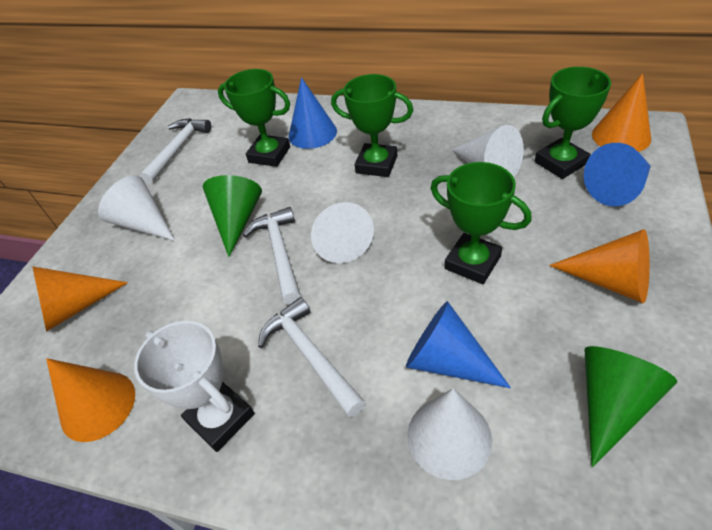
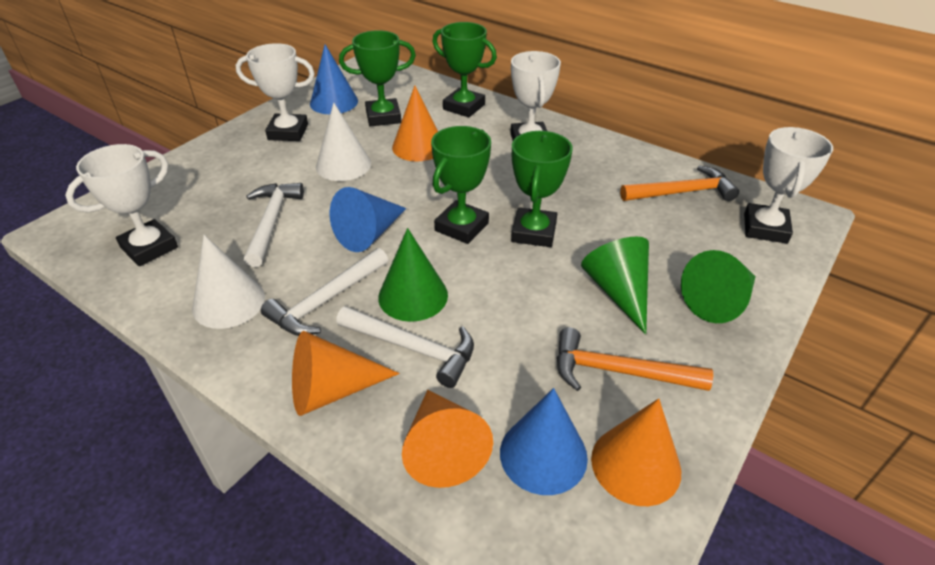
green cone: 2 -> 3
orange hammer: 0 -> 2
white cone: 4 -> 2
white trophy: 1 -> 4

